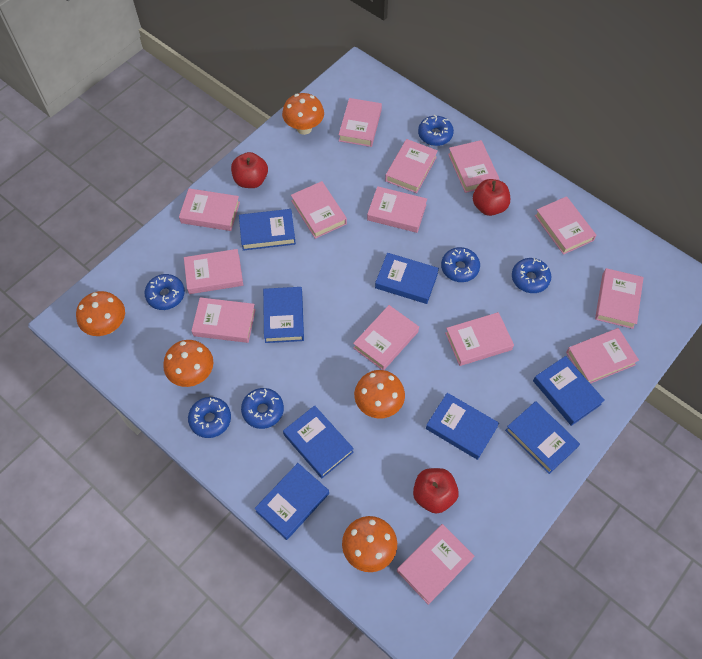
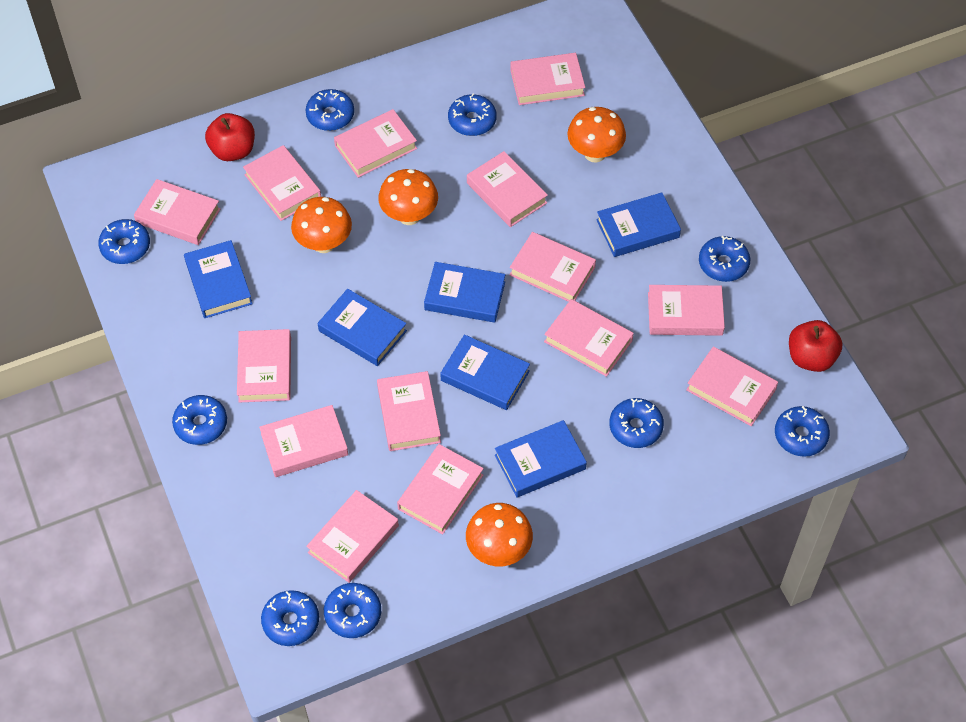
blue book: 8 -> 6
blue donut: 6 -> 9
orange mushroom: 5 -> 4
red apple: 3 -> 2

